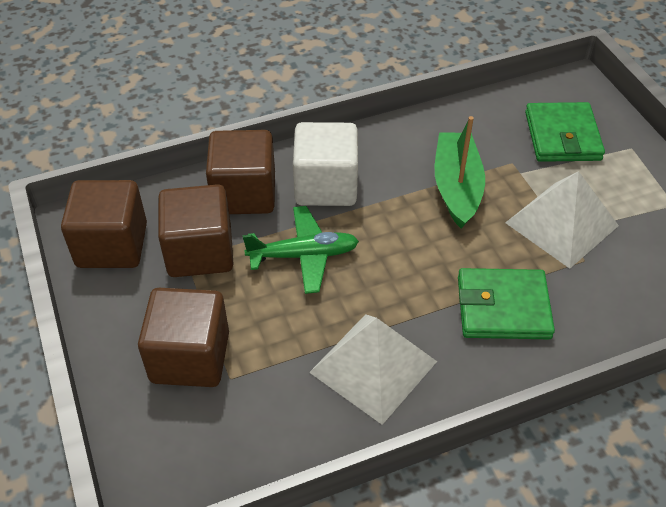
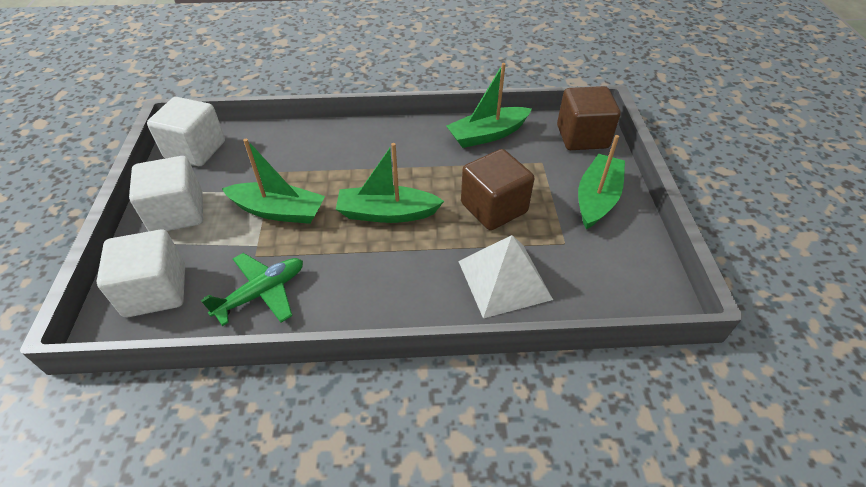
brown cube: 4 -> 2
green boat: 1 -> 4
green wallet: 2 -> 0
white cube: 1 -> 3
white pyramid: 2 -> 1

